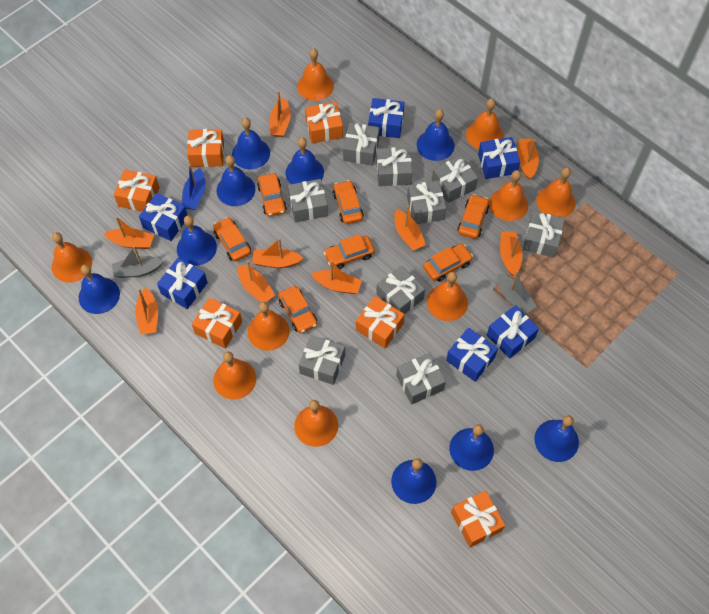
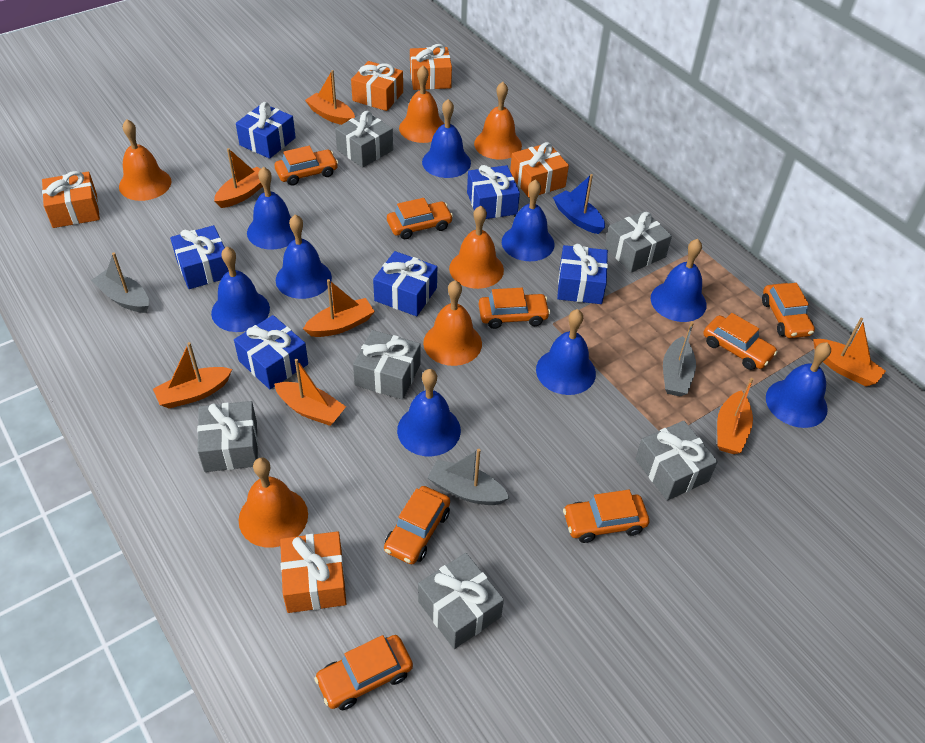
grey boat: 2 -> 3
grey gift: 9 -> 6
orange bell: 9 -> 6
orange boat: 9 -> 7
orange car: 7 -> 8
orange gift: 6 -> 5

